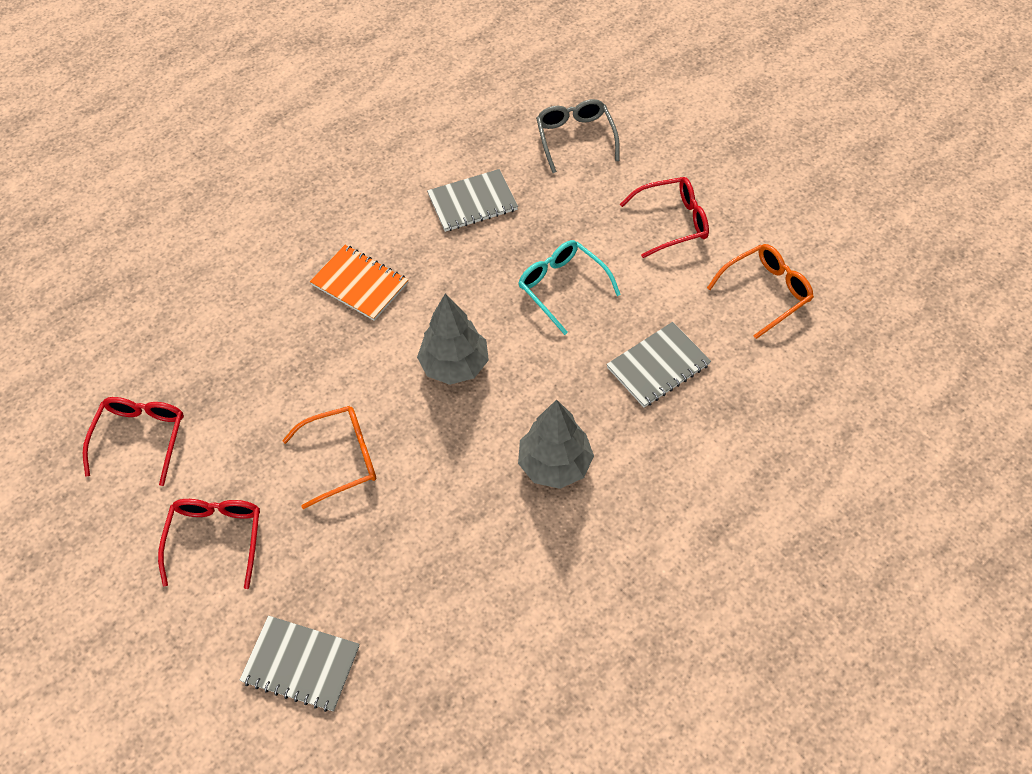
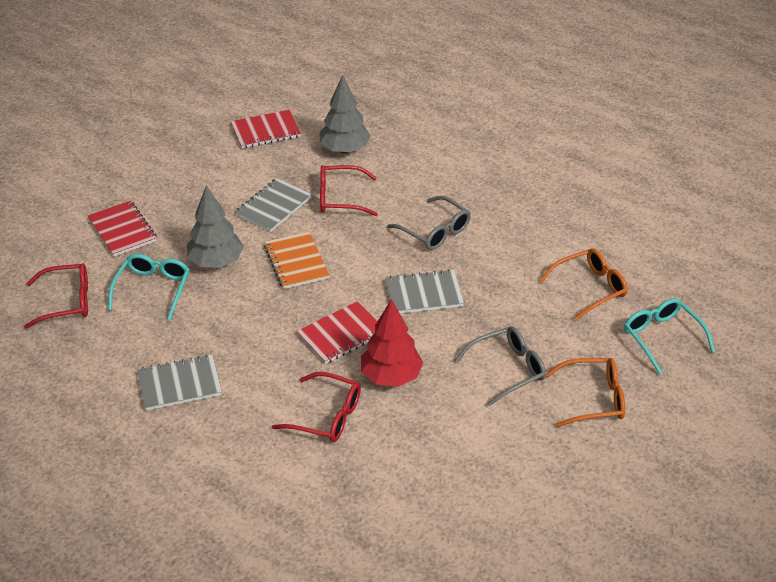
grey glasses: 1 -> 2
red notebook: 0 -> 3
red tree: 0 -> 1
turquoise glasses: 1 -> 2

